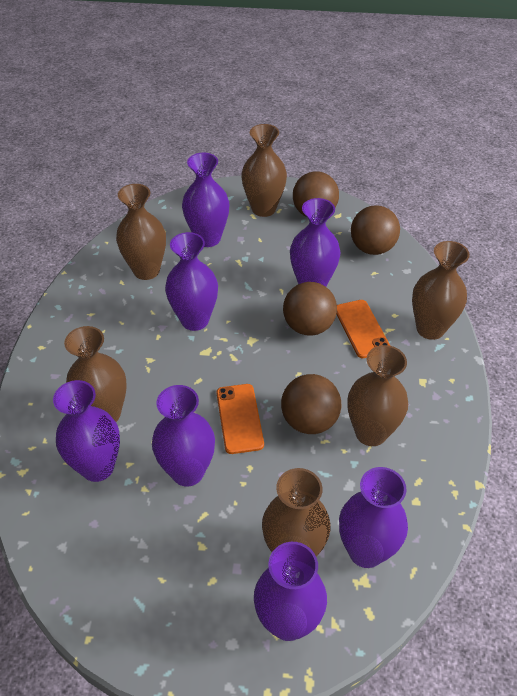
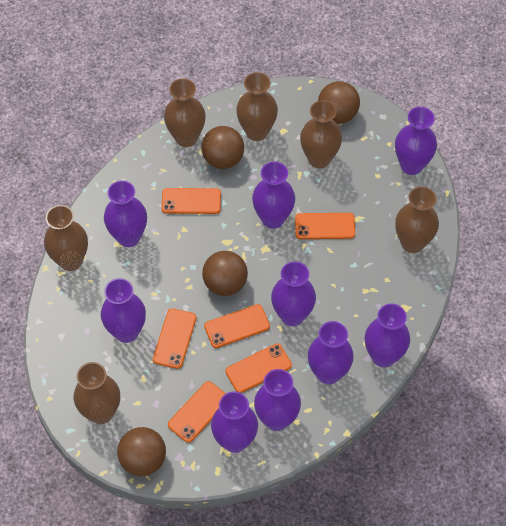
orange phone: 2 -> 6
purple vase: 7 -> 9

